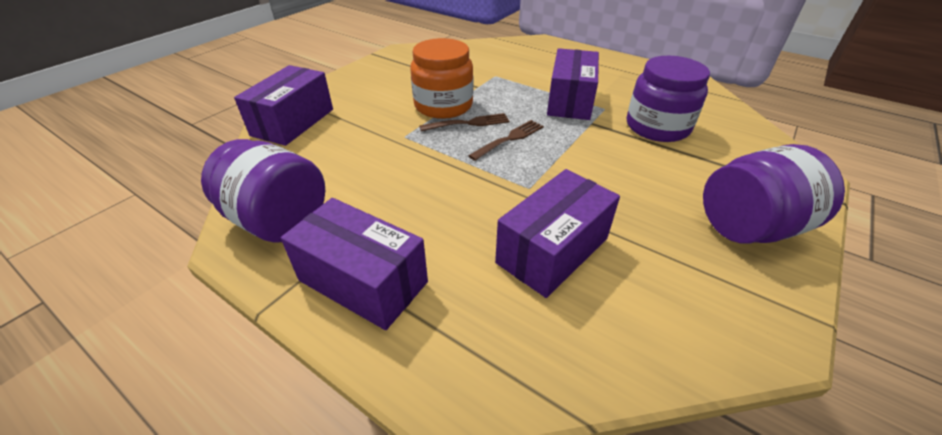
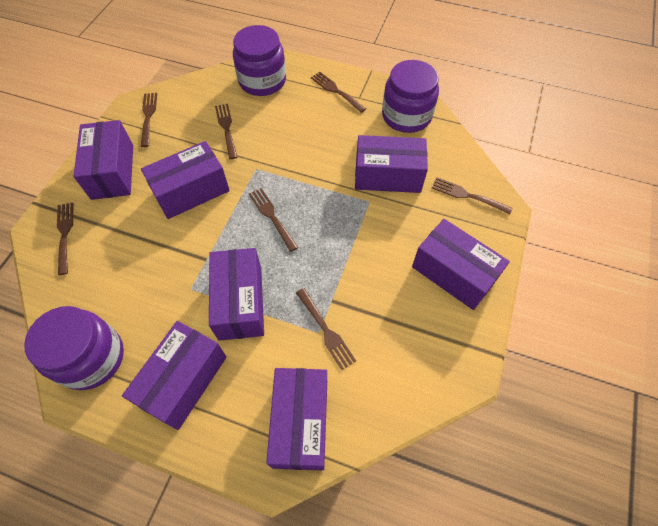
brown fork: 2 -> 7
orange jar: 1 -> 0
purple box: 4 -> 7

